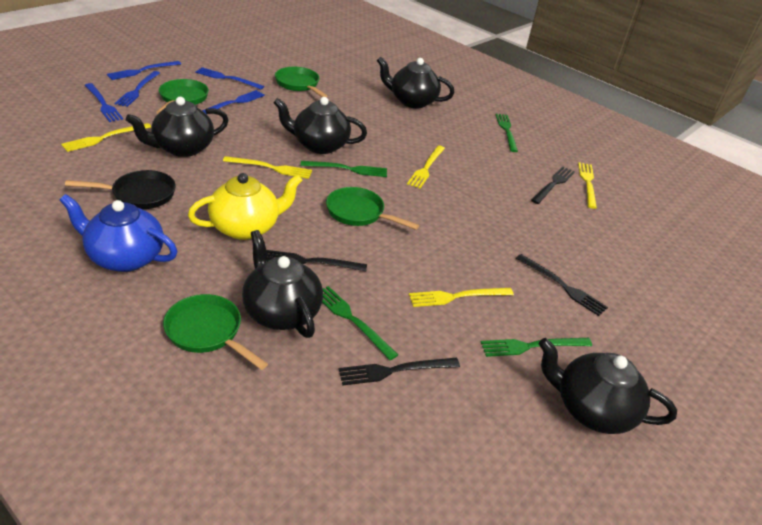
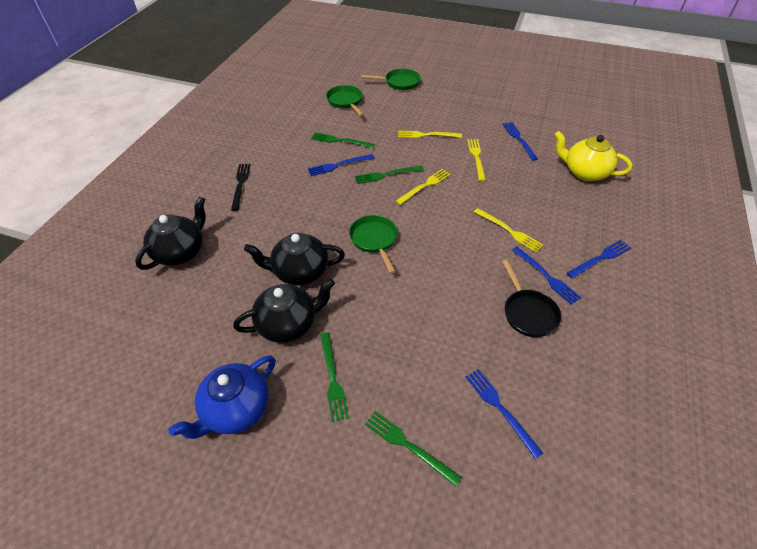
black fork: 4 -> 1
black teapot: 5 -> 3
green pan: 4 -> 3
yellow fork: 5 -> 4

